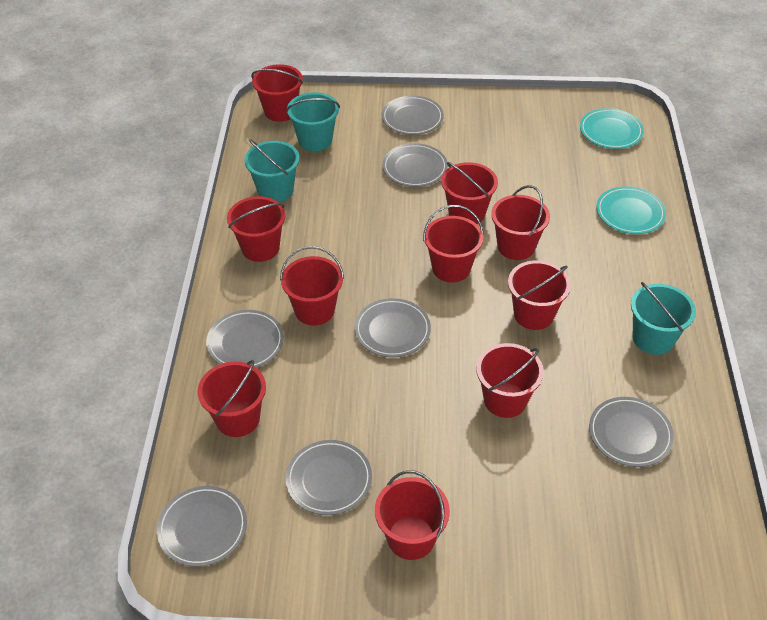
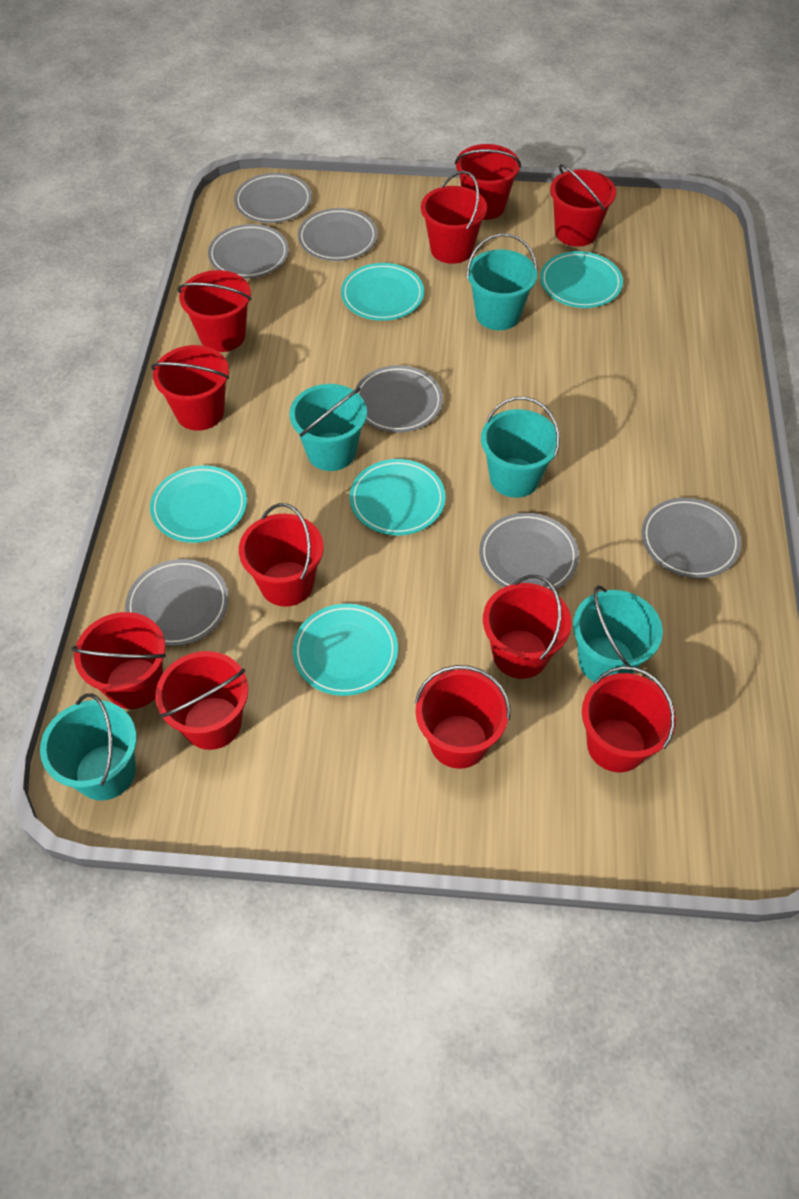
red bucket: 10 -> 11
turquoise bucket: 3 -> 5
turquoise plate: 2 -> 5

